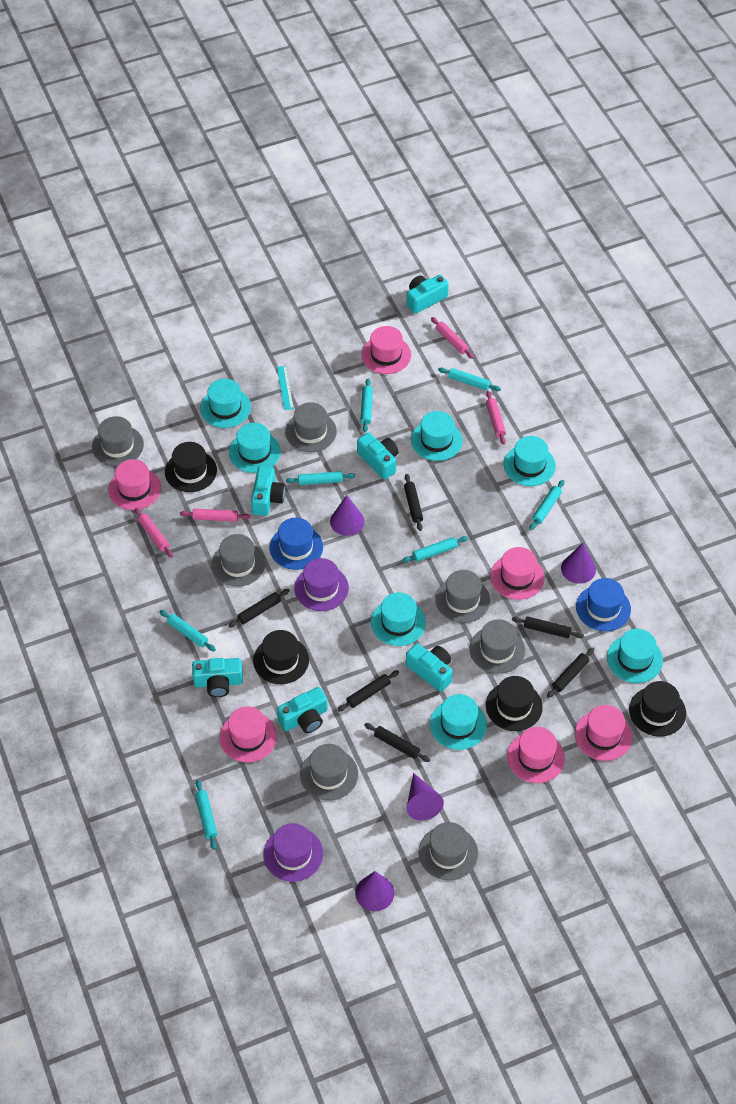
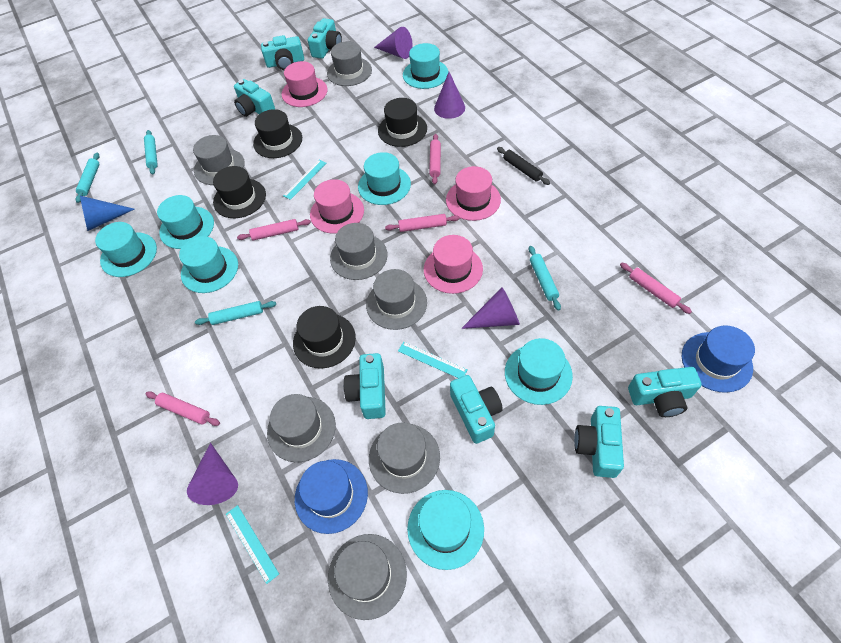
black rolling pin: 6 -> 1
blue cone: 0 -> 1
pink hat: 6 -> 4
pink rolling pin: 4 -> 5
purple hat: 2 -> 0
turquoise camera: 6 -> 7
turquoise rolling pin: 7 -> 4
turquoise ruler: 1 -> 3

